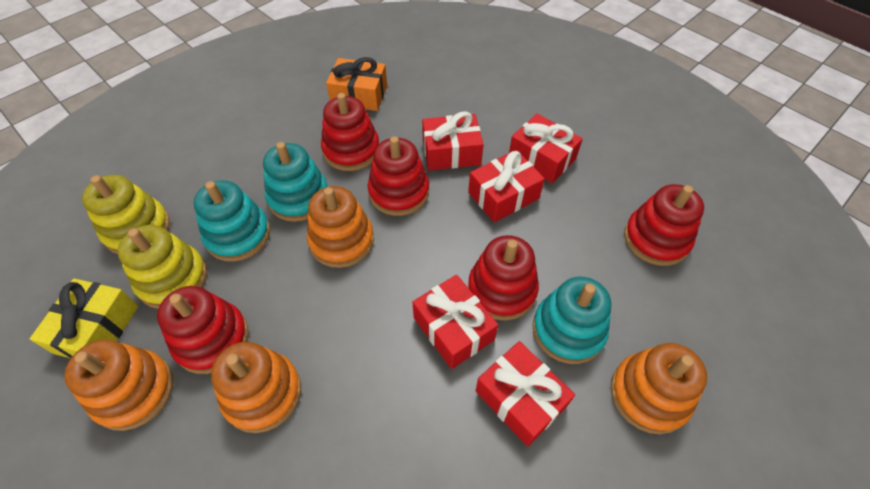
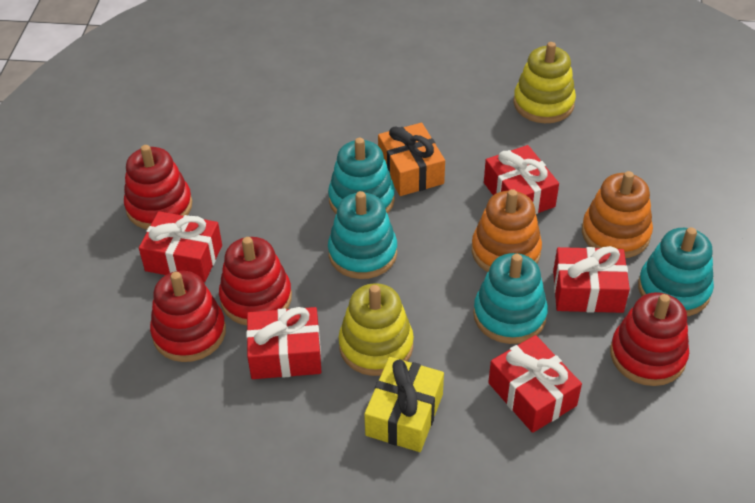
orange stacking toy: 4 -> 2
red stacking toy: 5 -> 4
turquoise stacking toy: 3 -> 4

